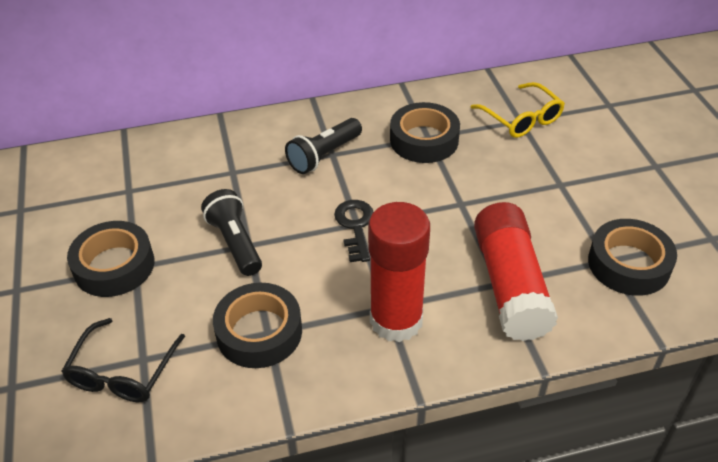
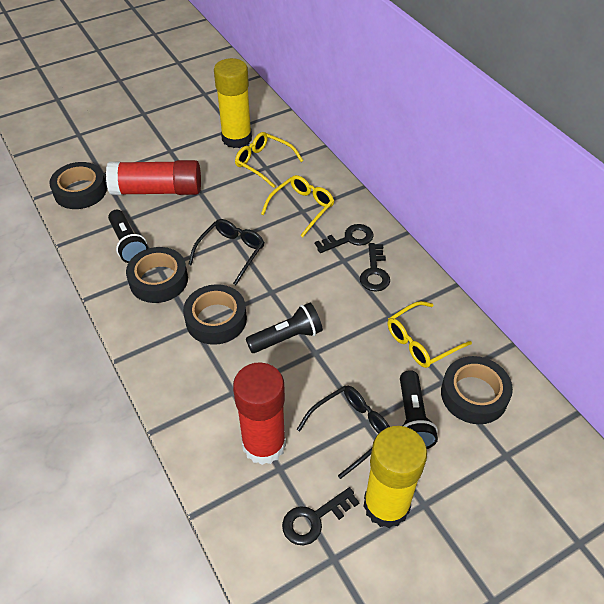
black flashlight: 2 -> 3
black glasses: 1 -> 2
black key: 1 -> 3
yellow glasses: 1 -> 3
yellow glue stick: 0 -> 2

